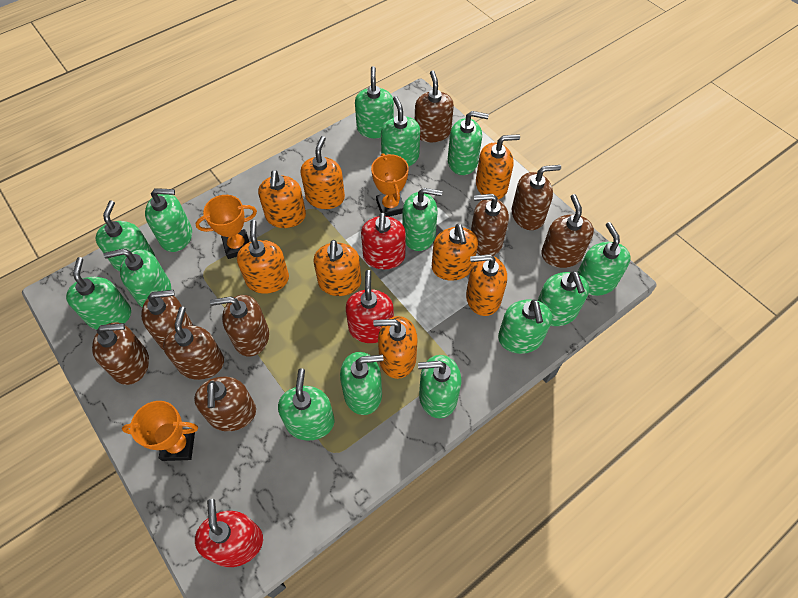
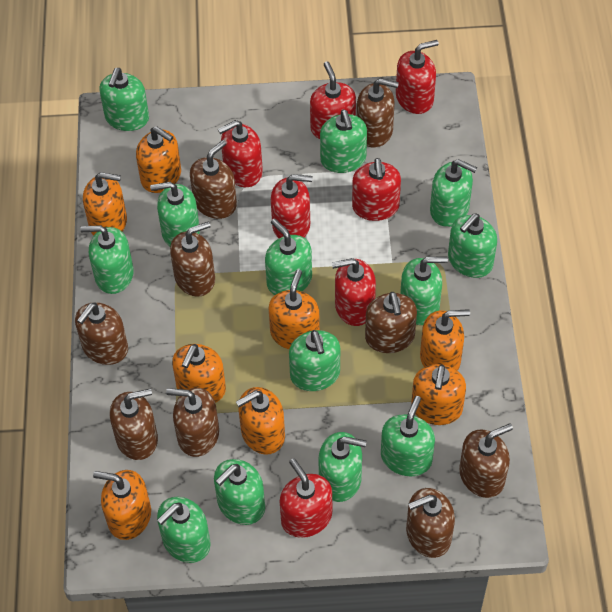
green soap dispenser: 14 -> 13
orange trophy: 3 -> 0
red soap dispenser: 3 -> 7

